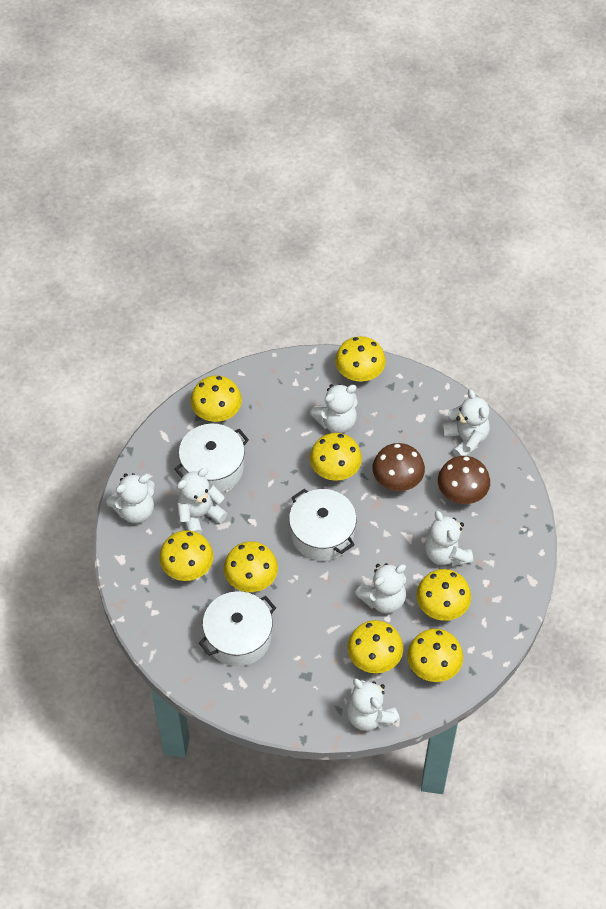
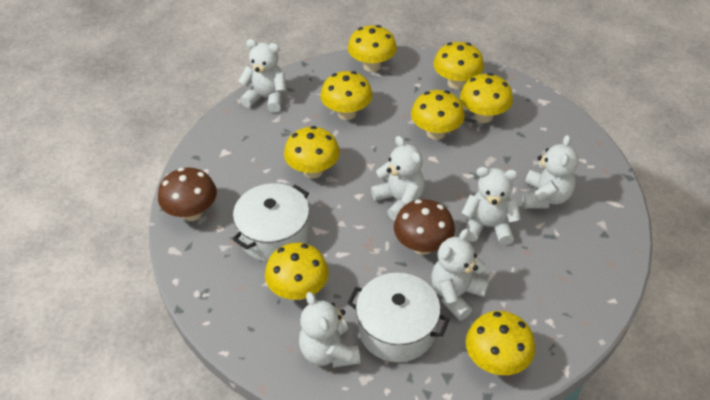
white pot: 3 -> 2
white teddy bear: 7 -> 6

